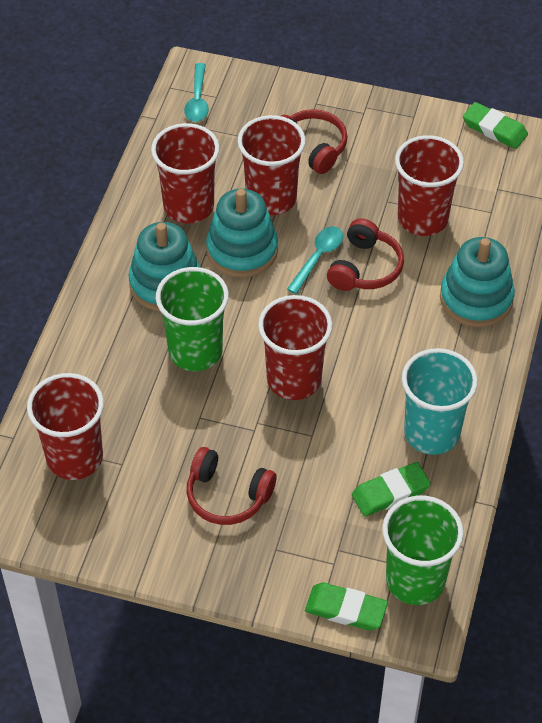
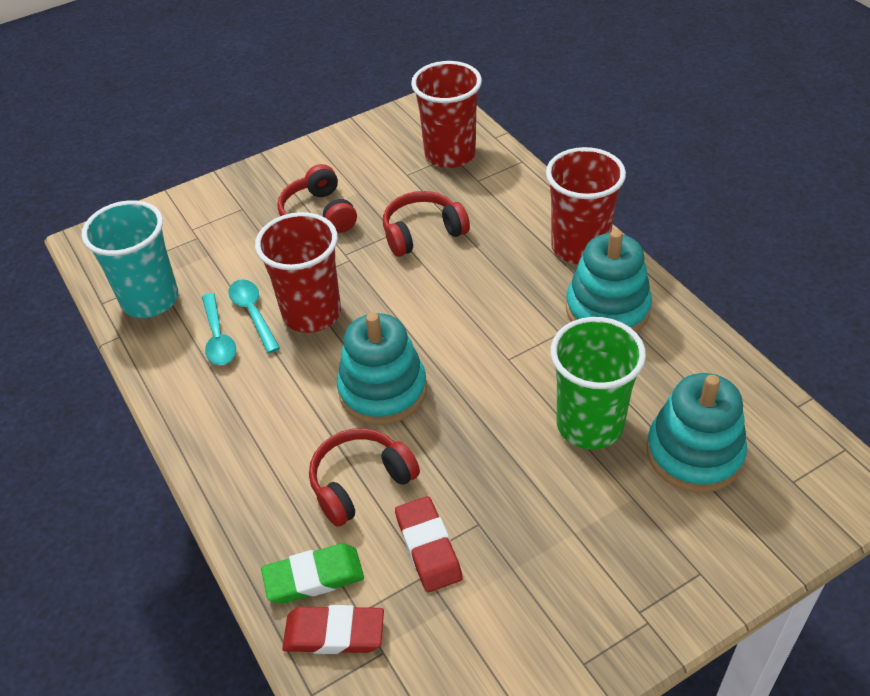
green cup: 2 -> 1
green eraser: 3 -> 1
red cup: 5 -> 3
red eraser: 0 -> 2

